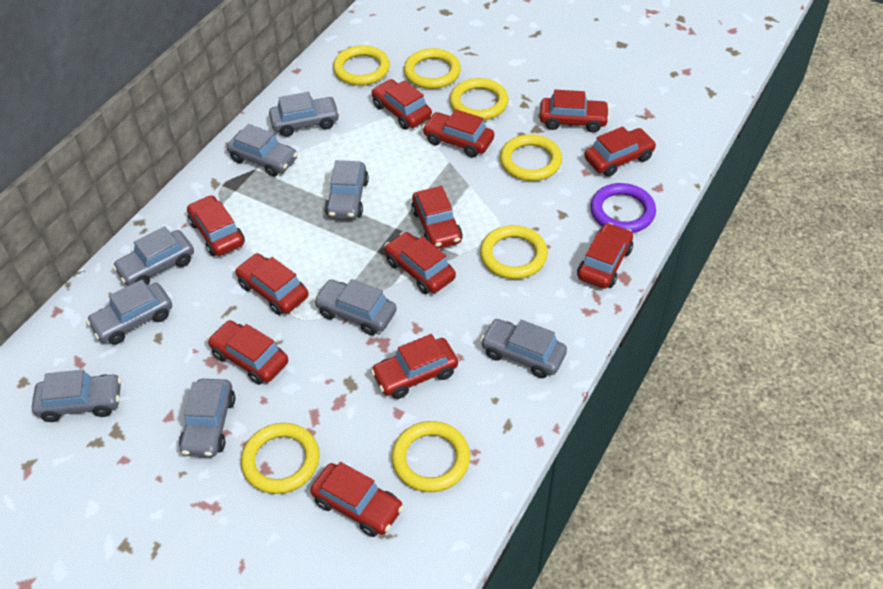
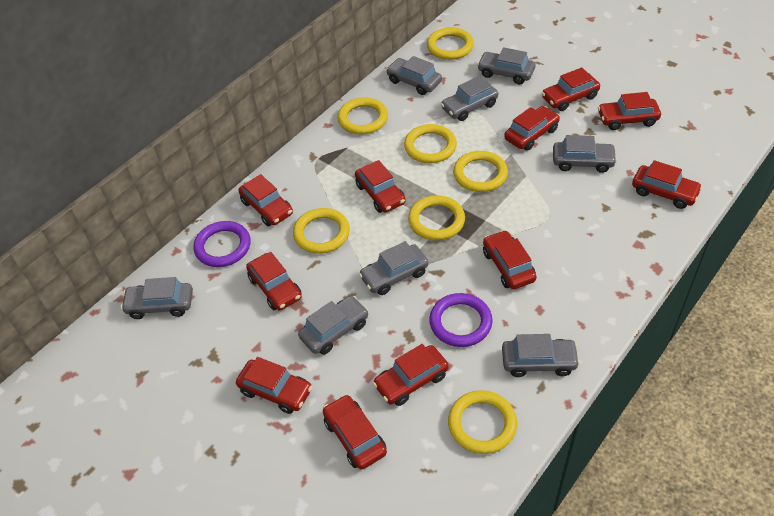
grey car: 9 -> 8
purple ring: 1 -> 2
red car: 12 -> 11

